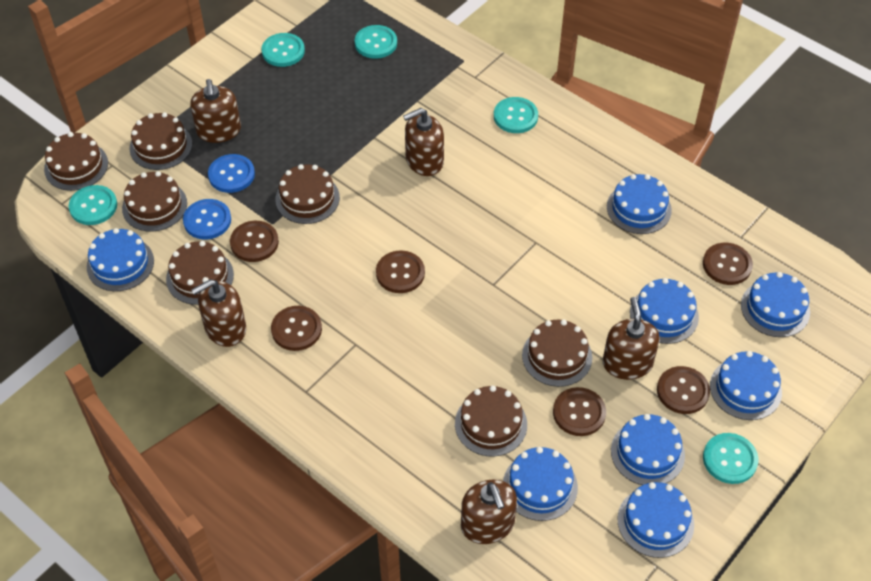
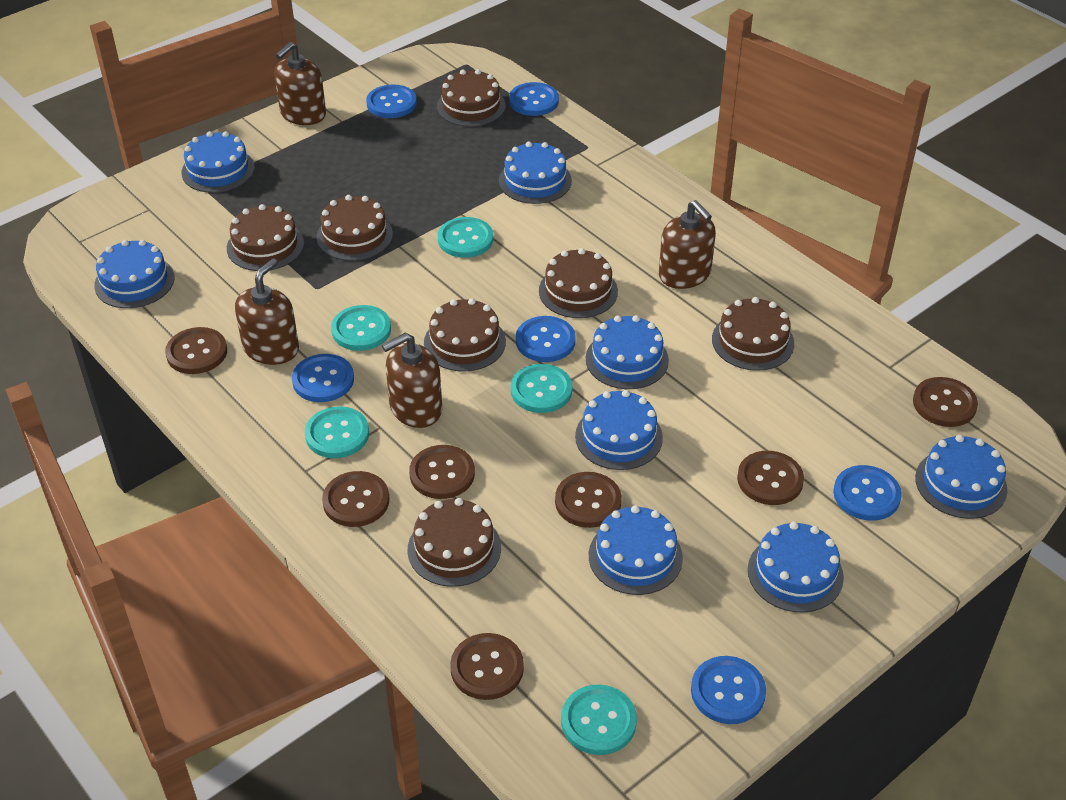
blue button: 2 -> 6
brown button: 6 -> 7
brown soap dispenser: 5 -> 4

